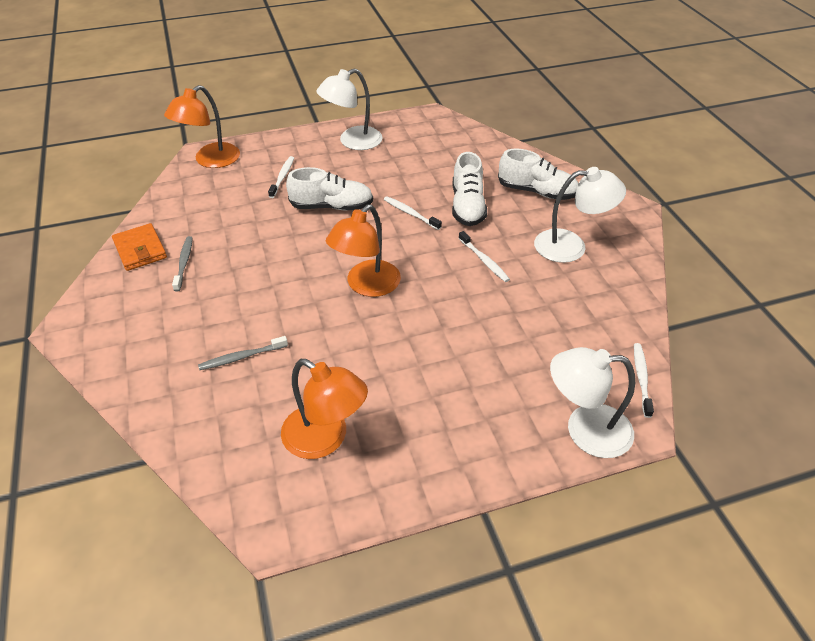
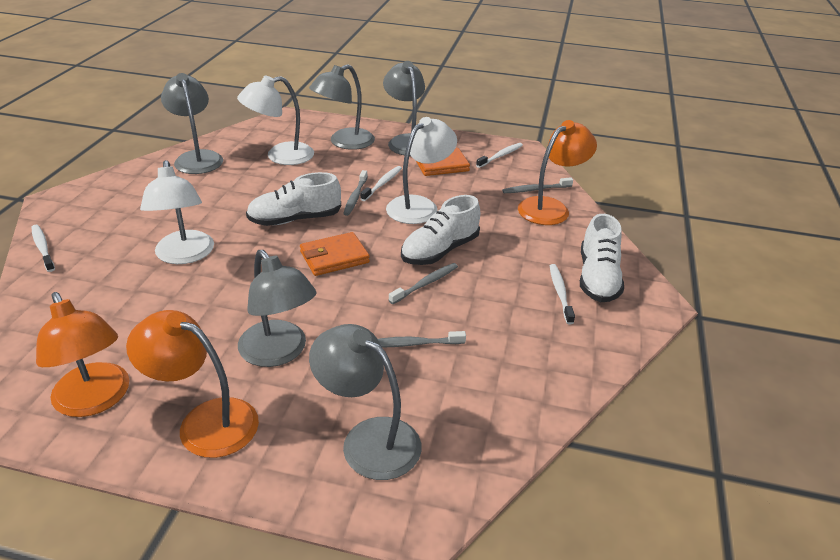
grey lamp: 0 -> 5
grey toothbrush: 2 -> 4
orange wallet: 1 -> 2

